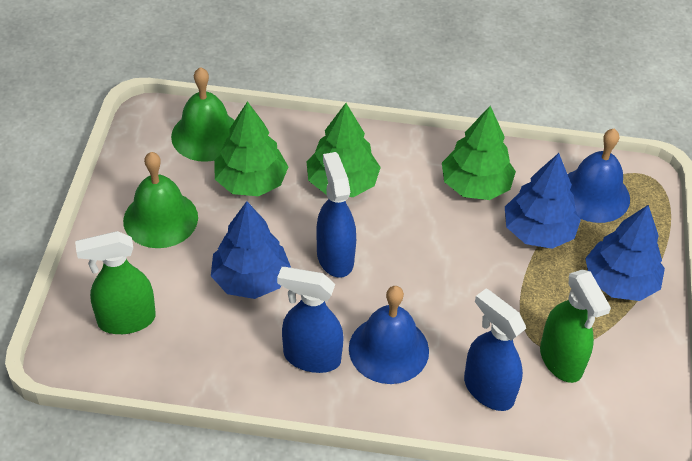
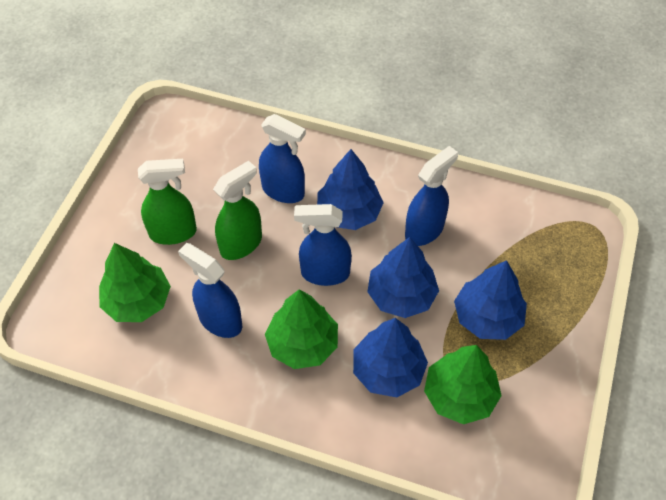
blue bell: 2 -> 0
blue spray bottle: 3 -> 4
blue tree: 3 -> 4
green bell: 2 -> 0

